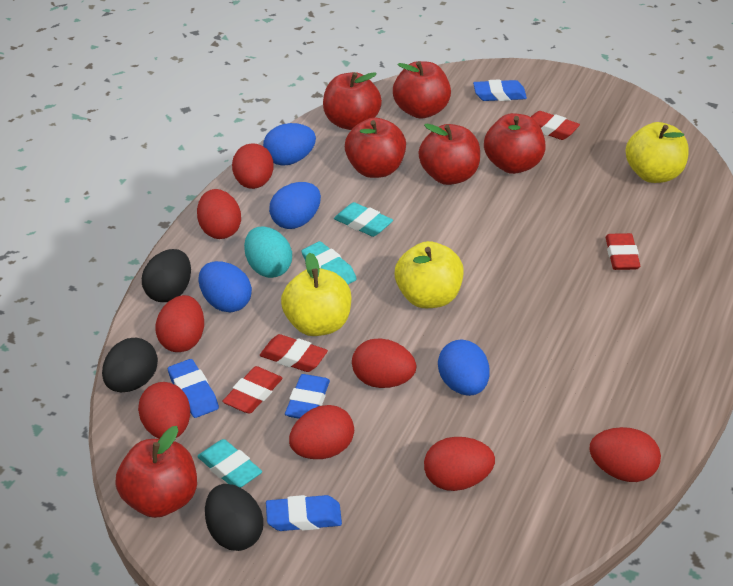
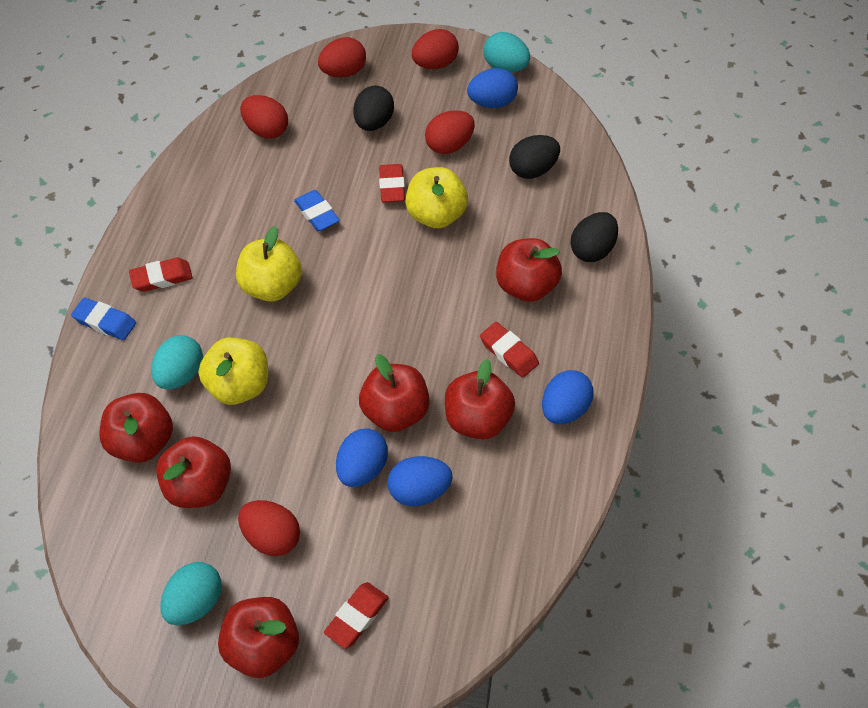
blue eraser: 4 -> 2
red egg: 8 -> 5
turquoise egg: 1 -> 3
turquoise eraser: 3 -> 0

